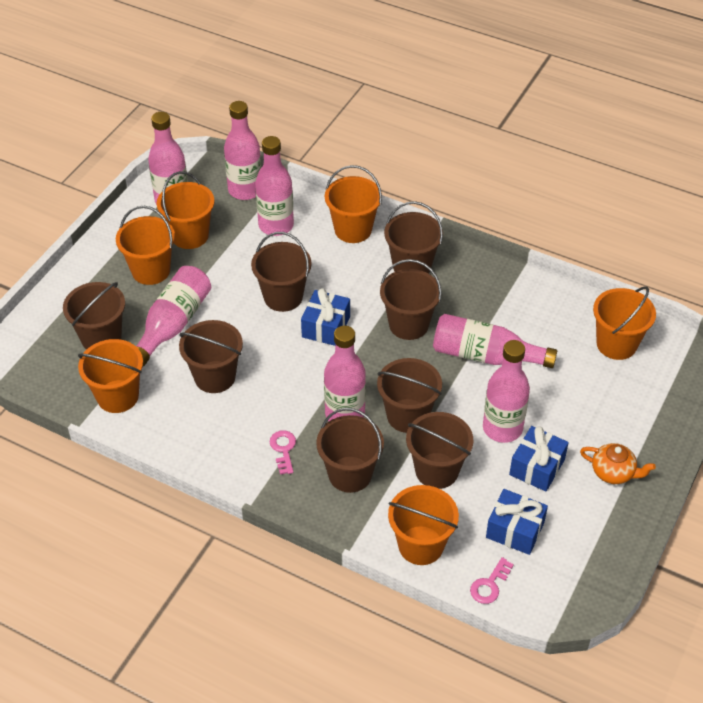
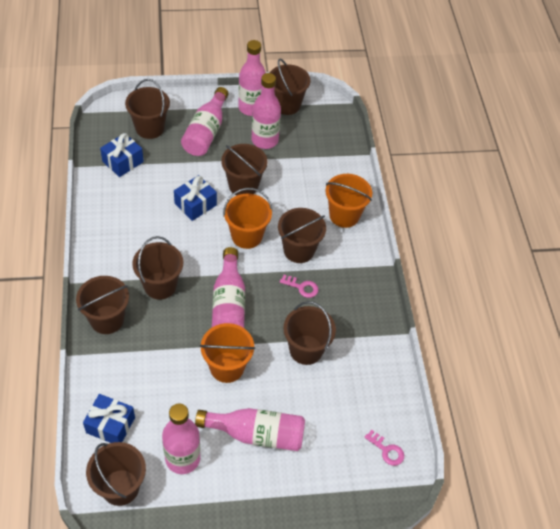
orange bucket: 6 -> 3
orange teapot: 1 -> 0
pink bottle: 7 -> 6

